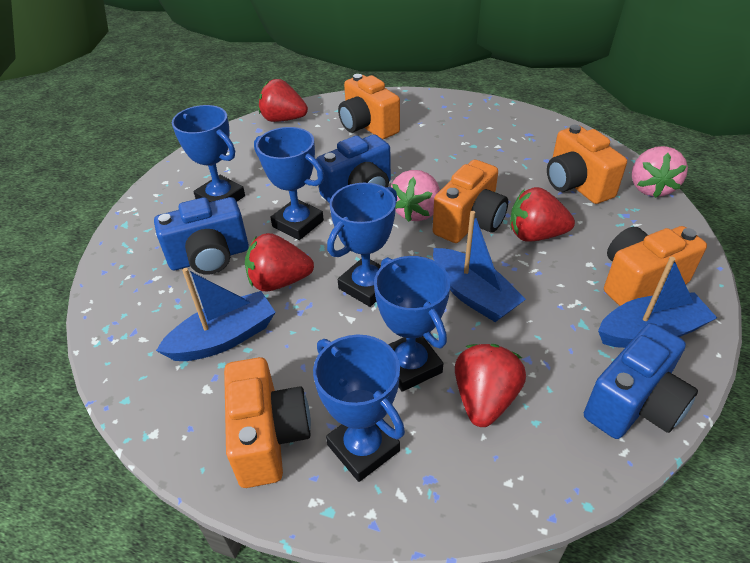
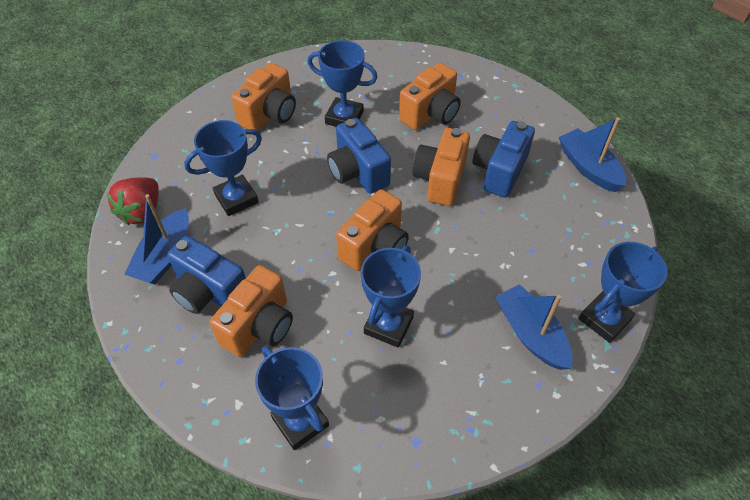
pink strawberry: 2 -> 0
red strawberry: 4 -> 1

